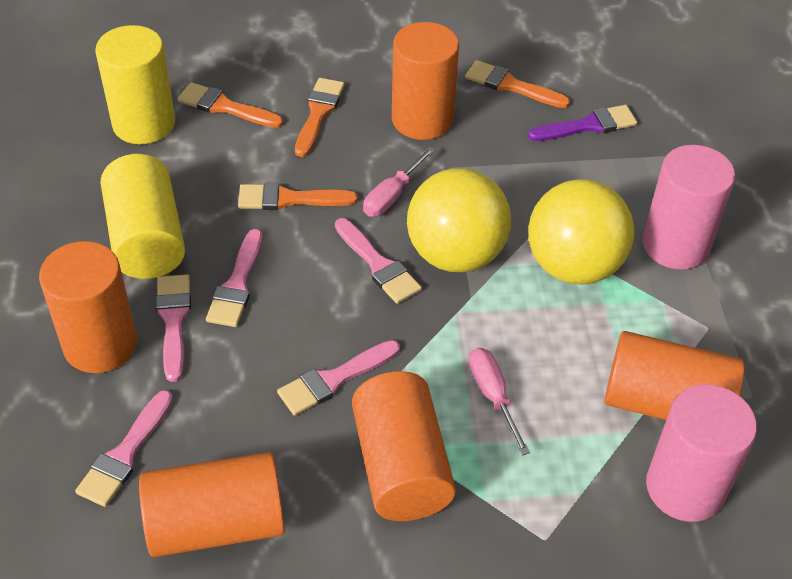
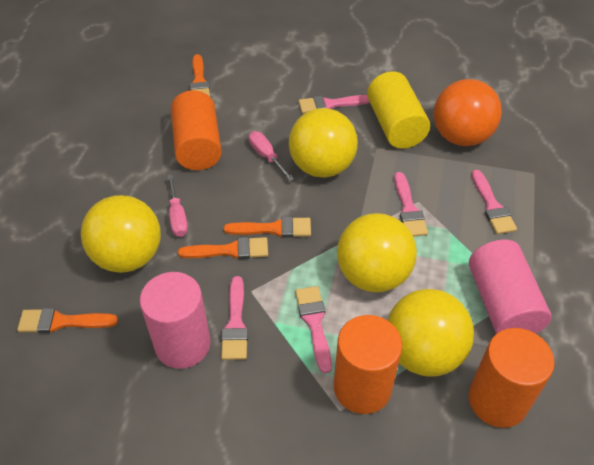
orange ball: 0 -> 1
orange cylinder: 5 -> 3
purple brush: 1 -> 0
yellow ball: 2 -> 4
yellow cylinder: 2 -> 1

